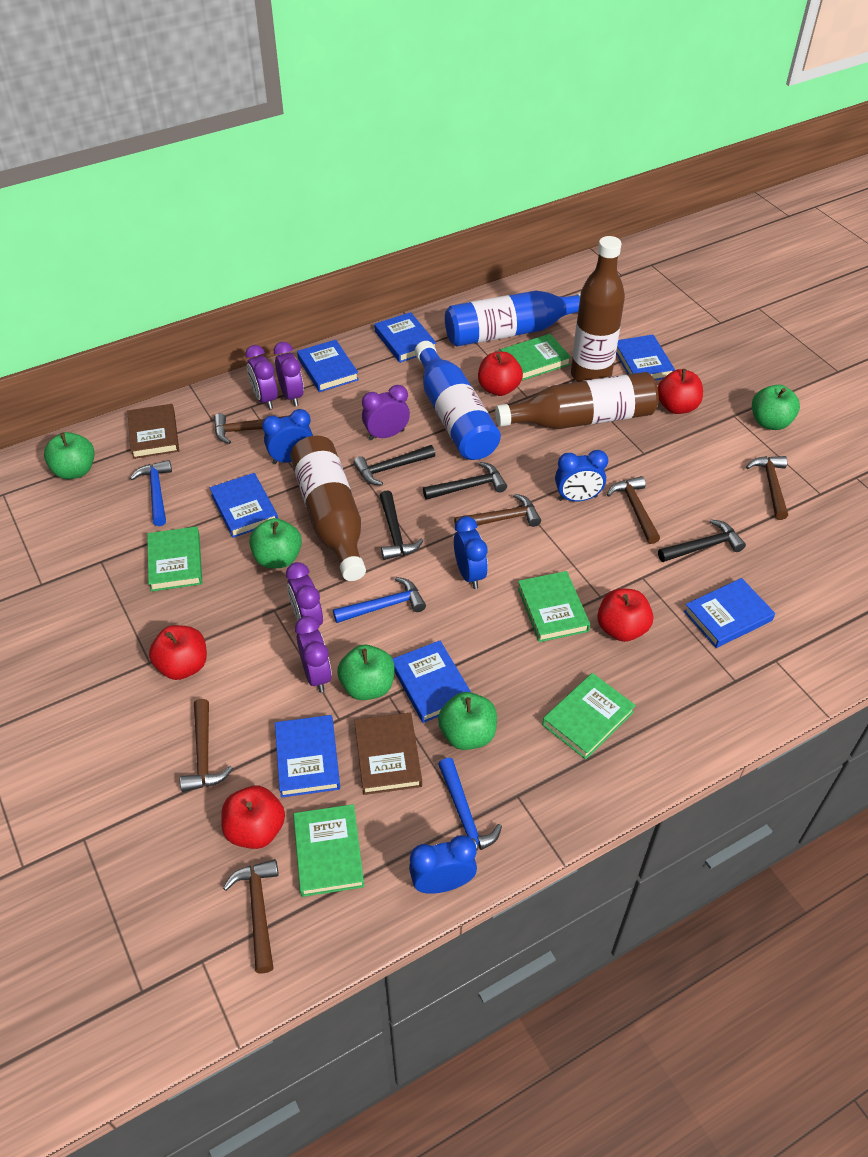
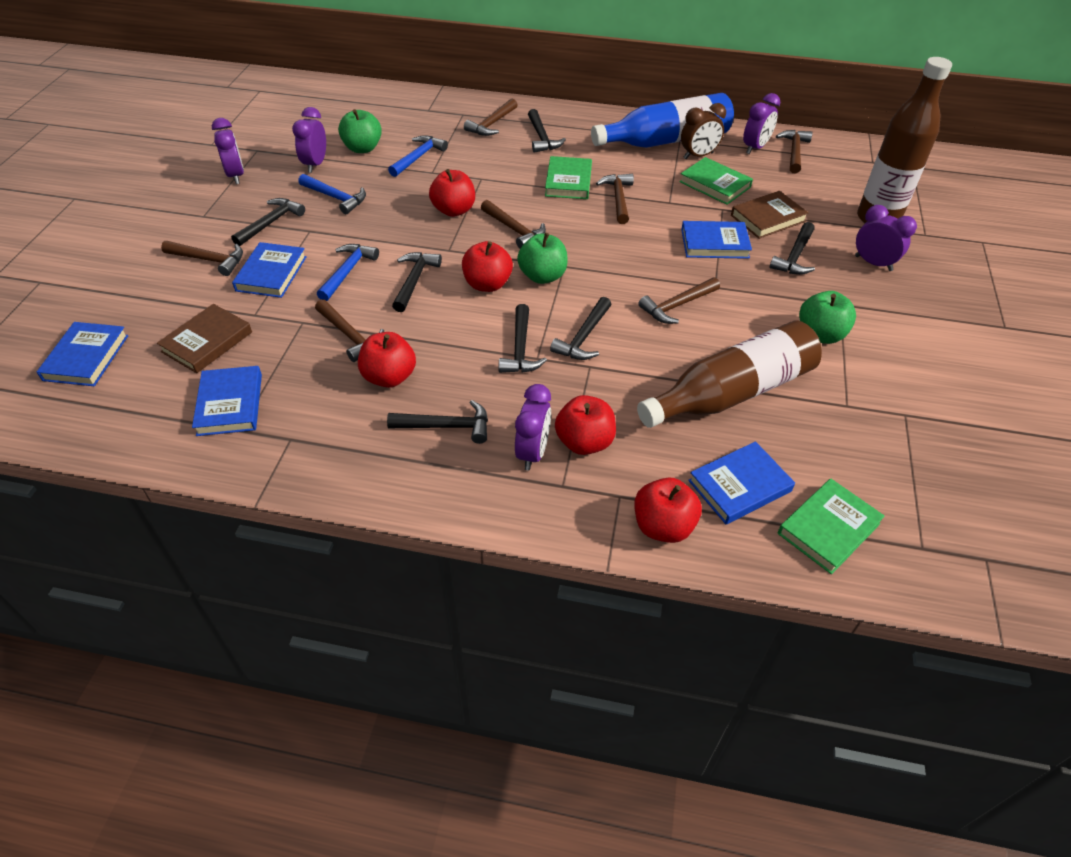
black hammer: 4 -> 7
blue book: 7 -> 5
blue bottle: 2 -> 1
blue clock: 4 -> 0
brown bottle: 3 -> 2
brown clock: 0 -> 1
brown hammer: 6 -> 7
green apple: 5 -> 3
green book: 5 -> 3

